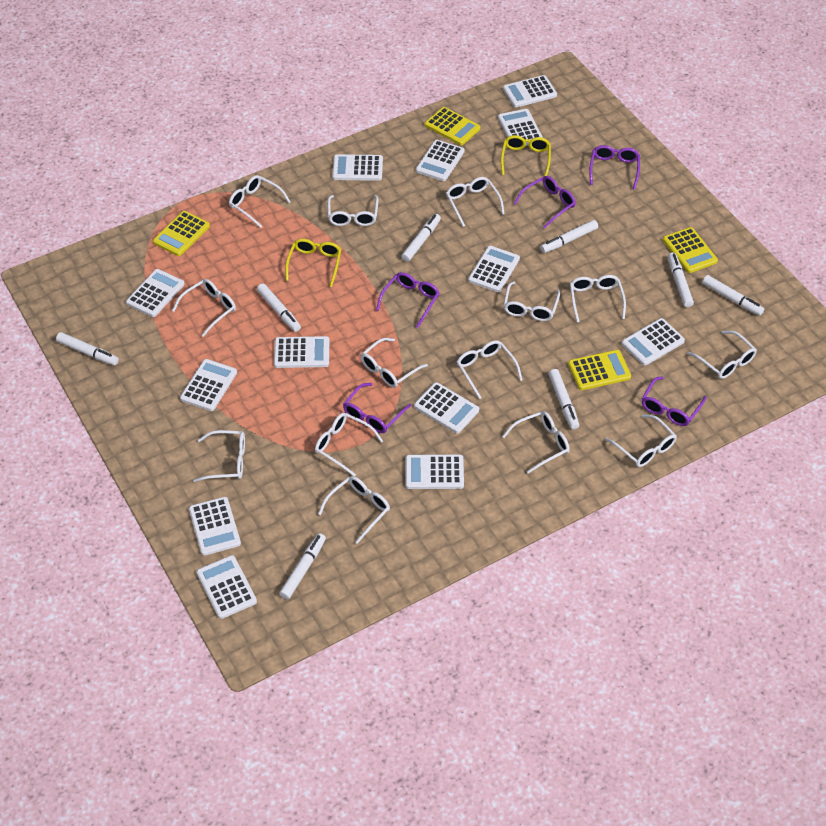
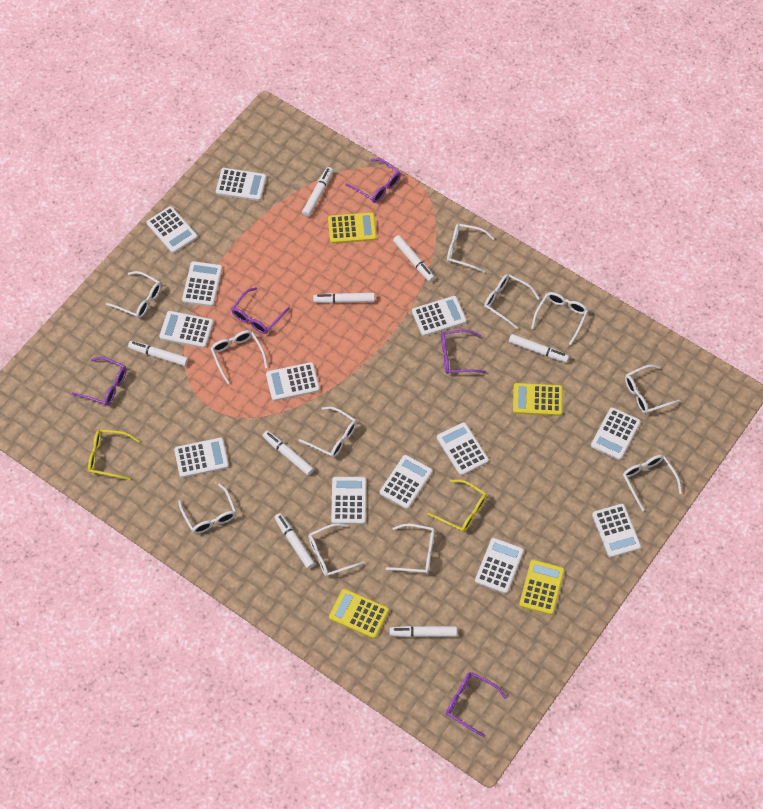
white glasses: 14 -> 11

